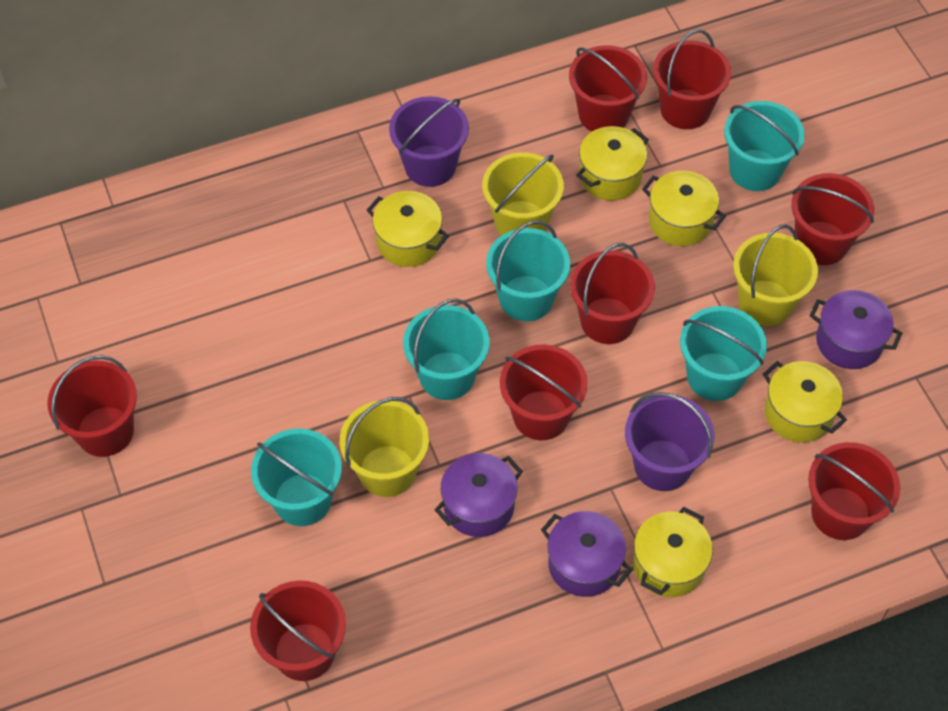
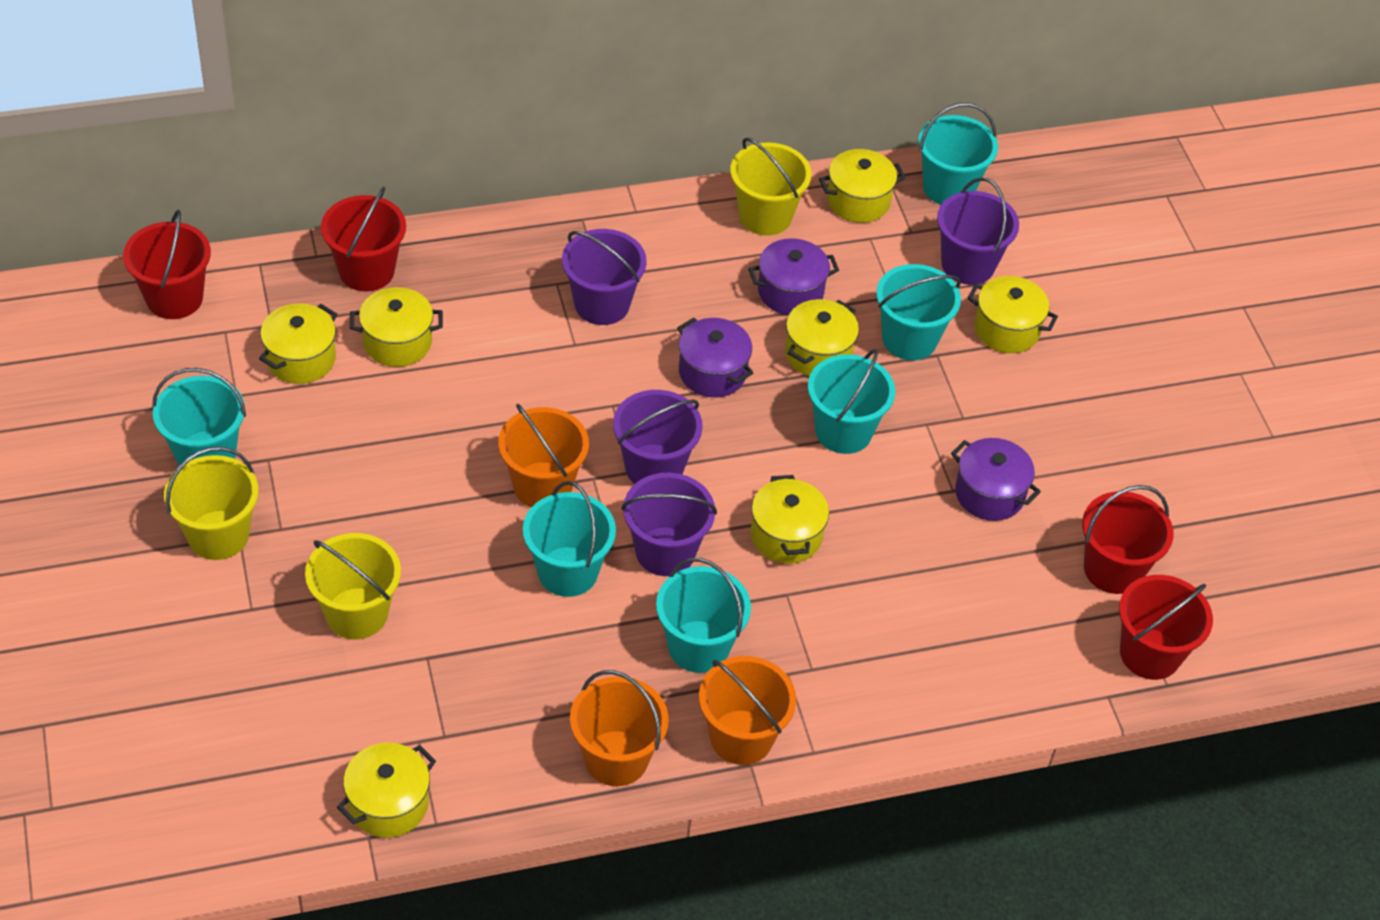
orange bucket: 0 -> 3
purple bucket: 2 -> 4
red bucket: 8 -> 4
turquoise bucket: 5 -> 6
yellow pot: 5 -> 7

